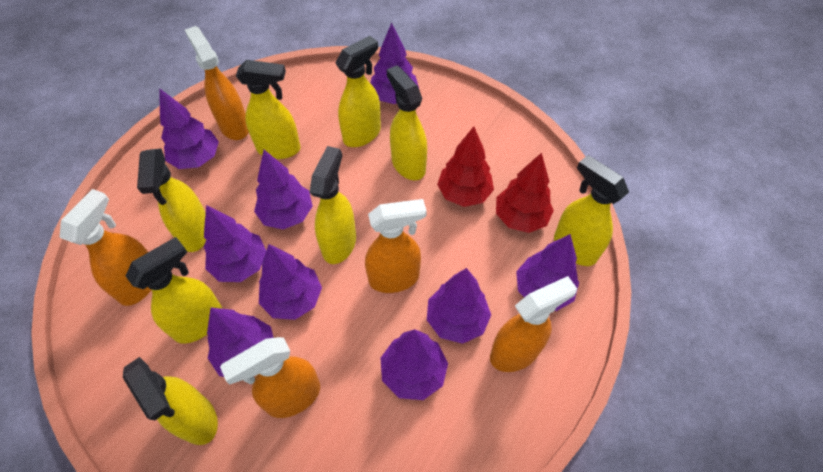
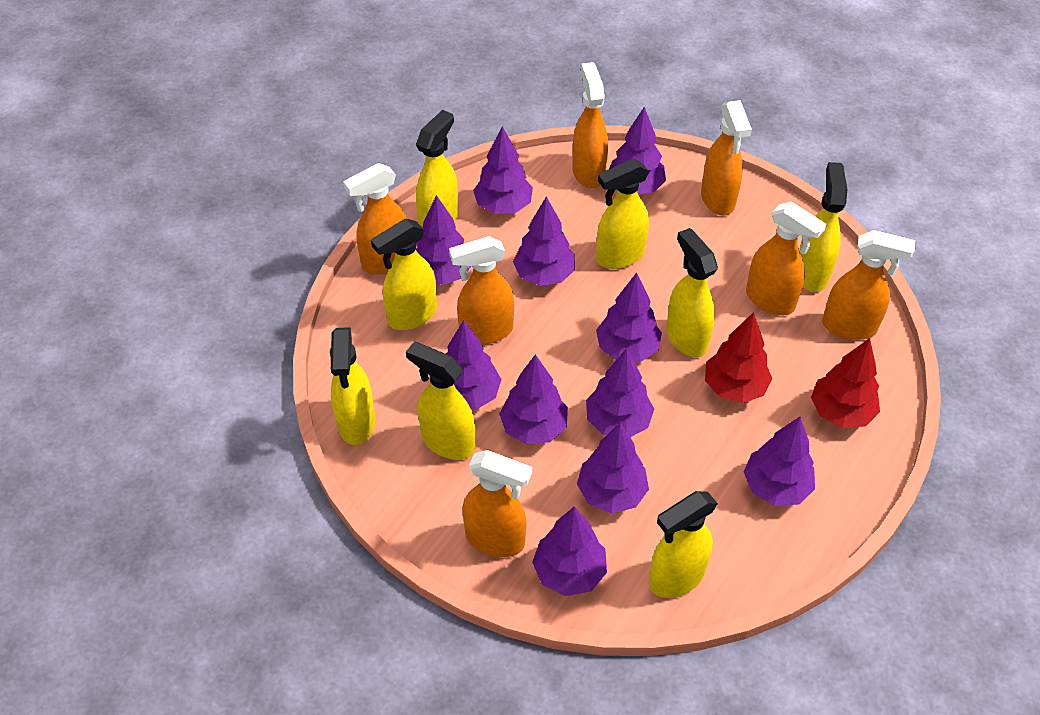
orange spray bottle: 5 -> 7
purple tree: 9 -> 11

